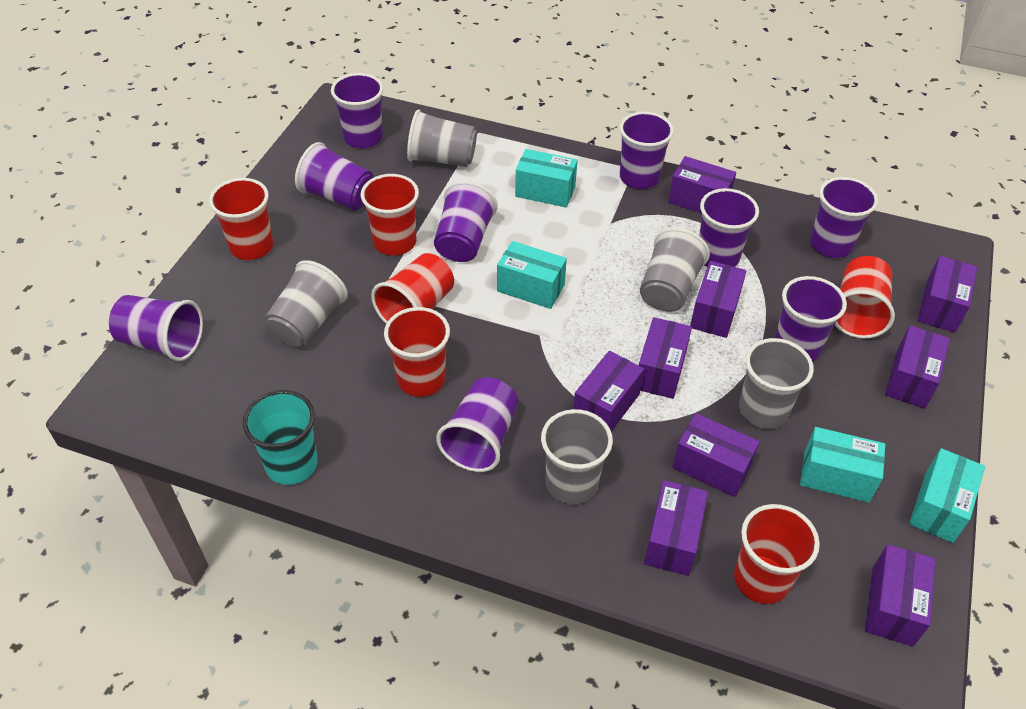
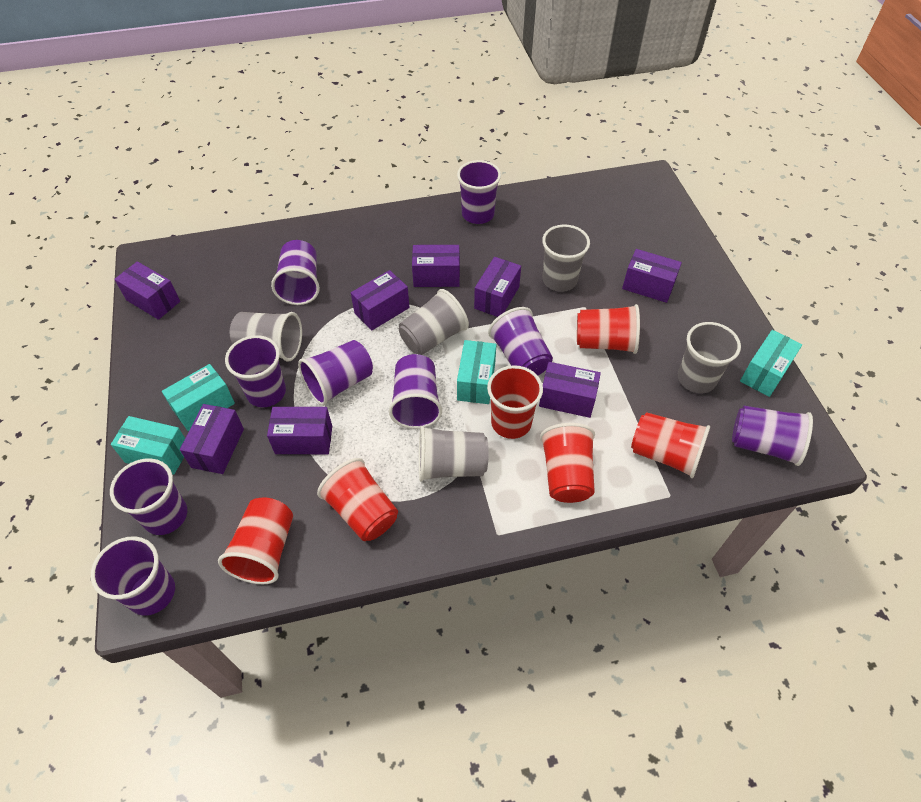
purple box: 9 -> 8
turquoise cup: 1 -> 0

